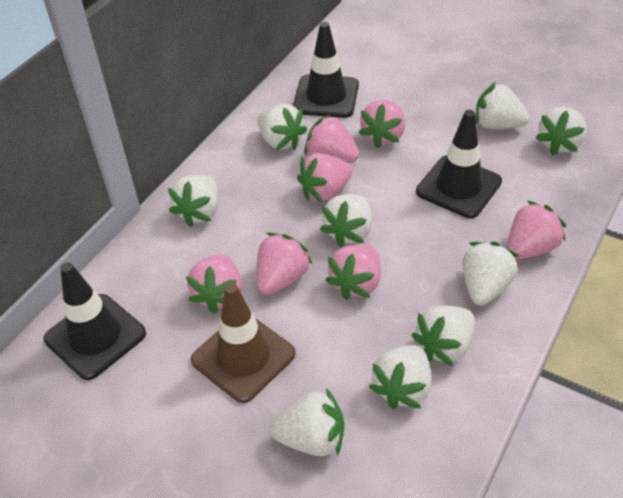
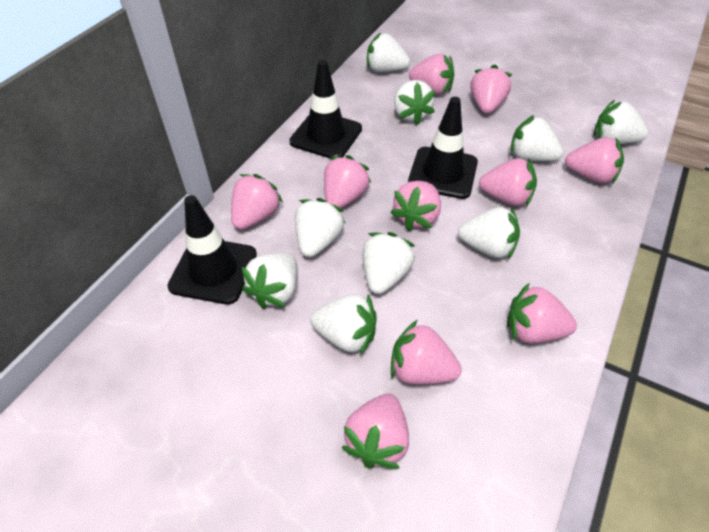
brown traffic cone: 1 -> 0
pink strawberry: 7 -> 10

